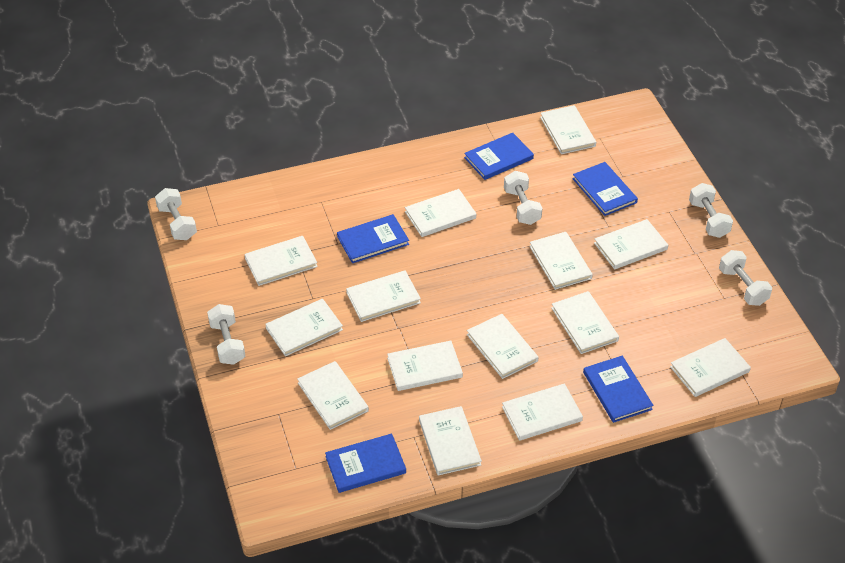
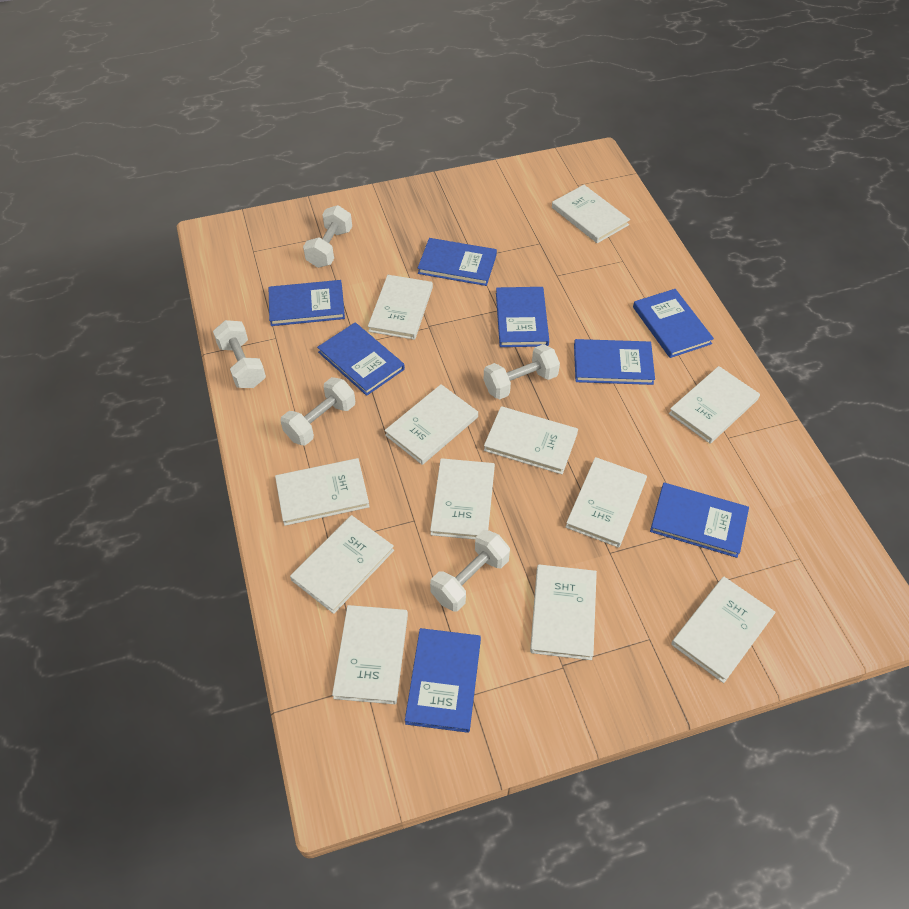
blue book: 5 -> 8
white book: 14 -> 12

